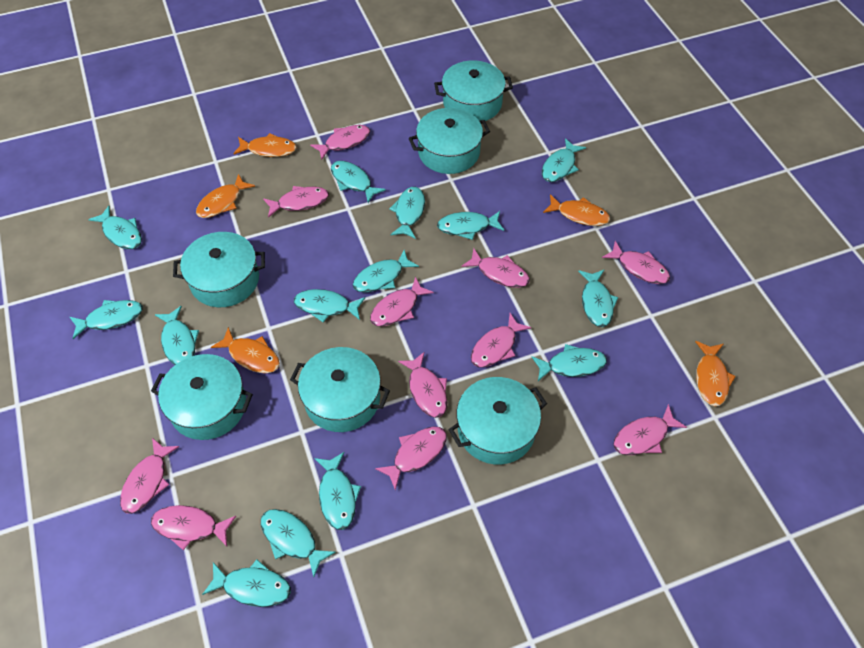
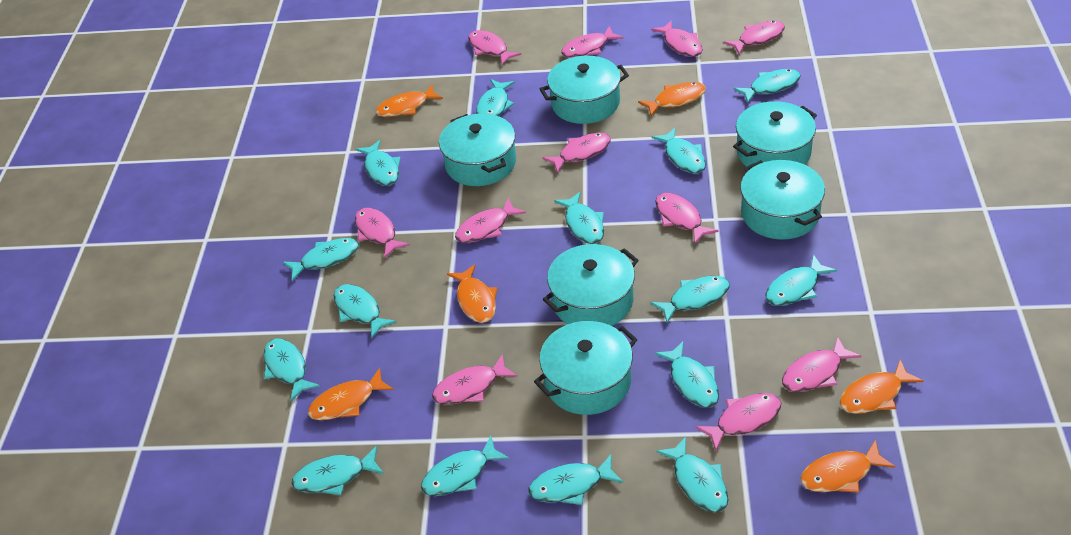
orange fish: 5 -> 6
turquoise fish: 14 -> 15

